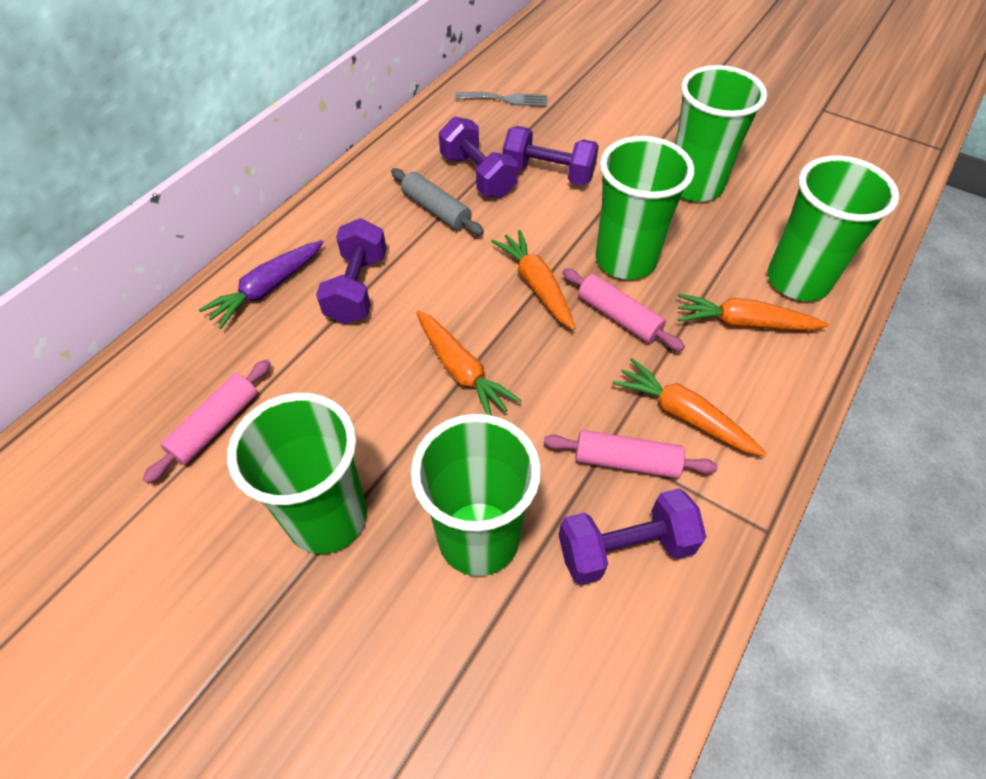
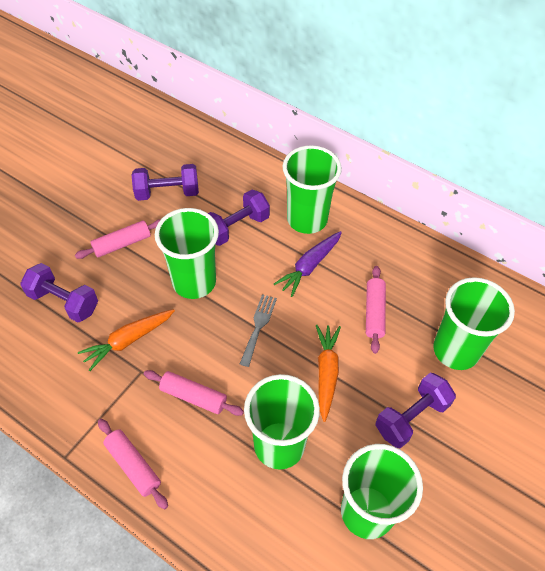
grey rolling pin: 1 -> 0
orange carrot: 4 -> 2
pink rolling pin: 3 -> 4

